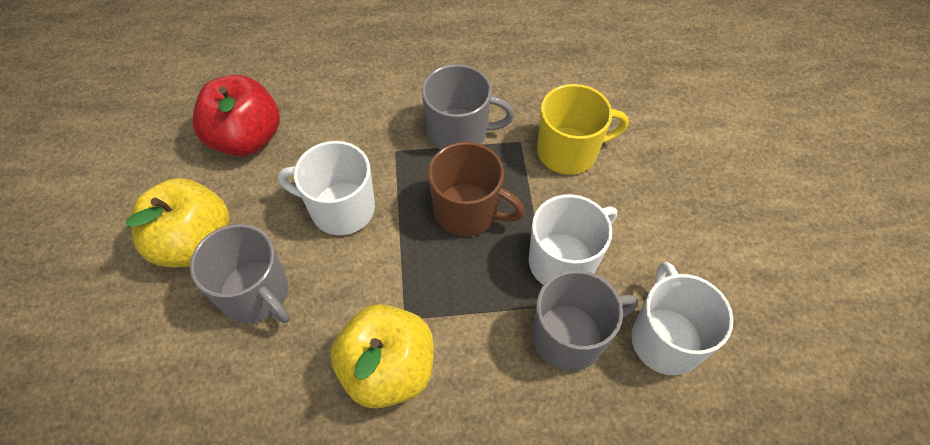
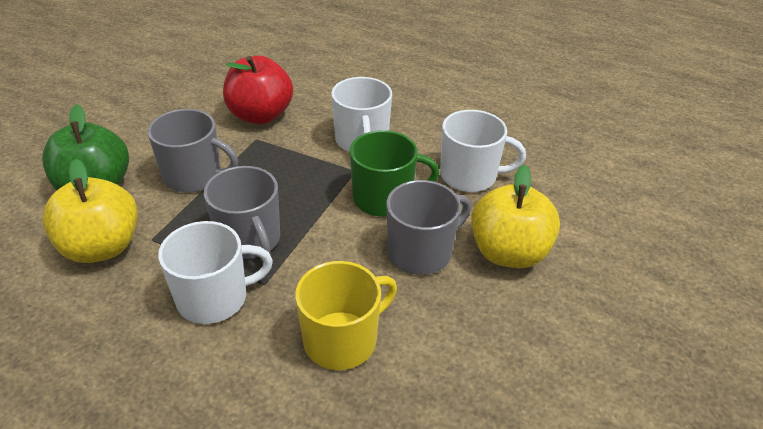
brown mug: 1 -> 0
green apple: 0 -> 1
green mug: 0 -> 1

